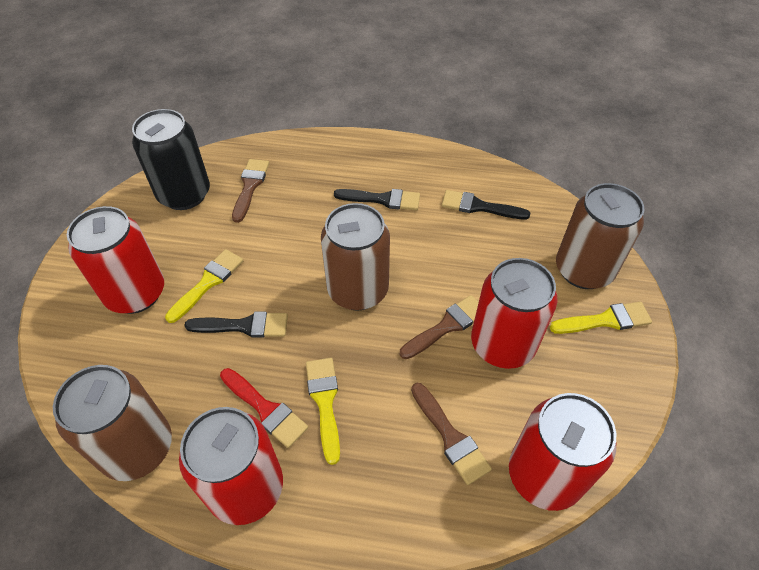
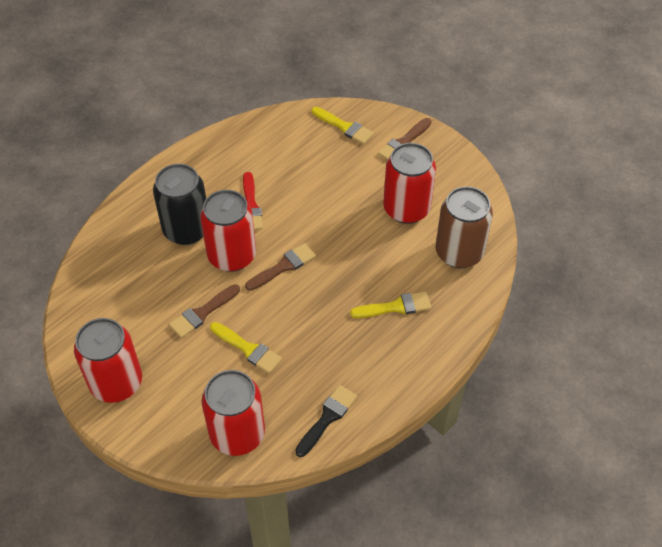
black brush: 3 -> 1
brown can: 3 -> 1

